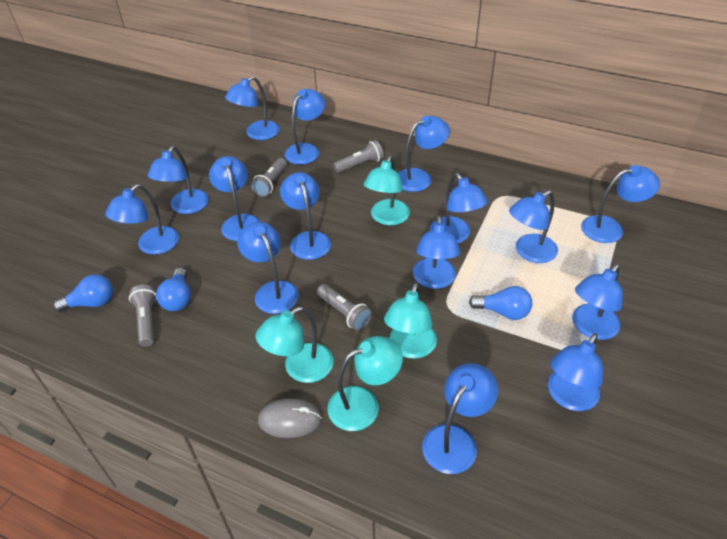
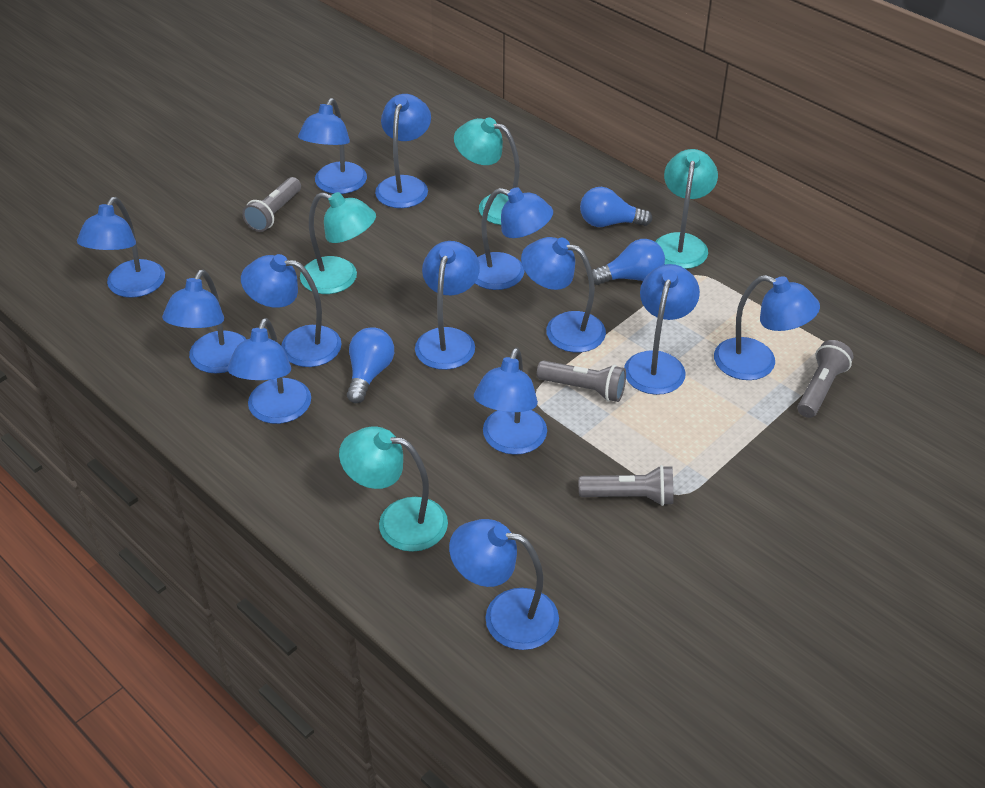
blue lamp: 15 -> 13
grey mouse: 1 -> 0

